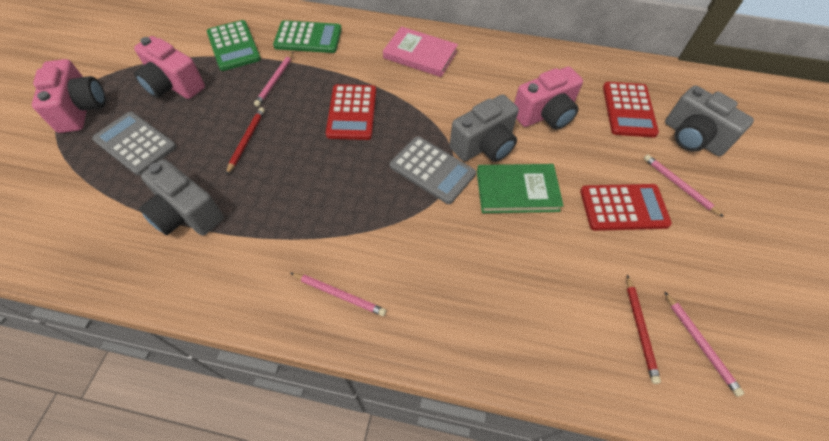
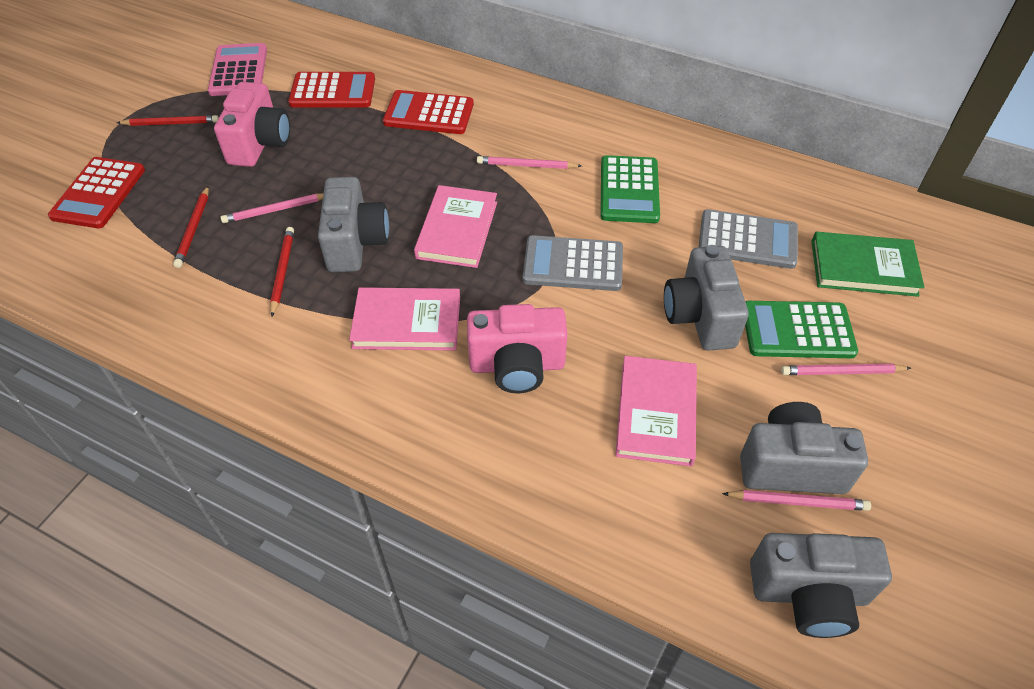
grey camera: 3 -> 4
pink book: 1 -> 3
pink calculator: 0 -> 1
pink camera: 3 -> 2
red pencil: 2 -> 3

